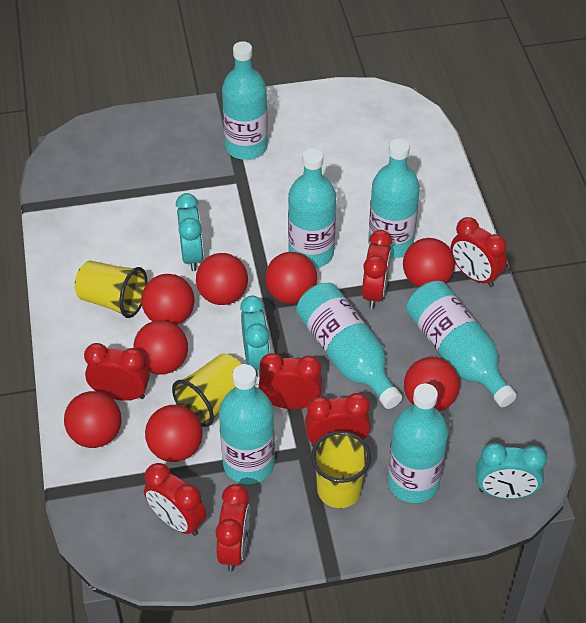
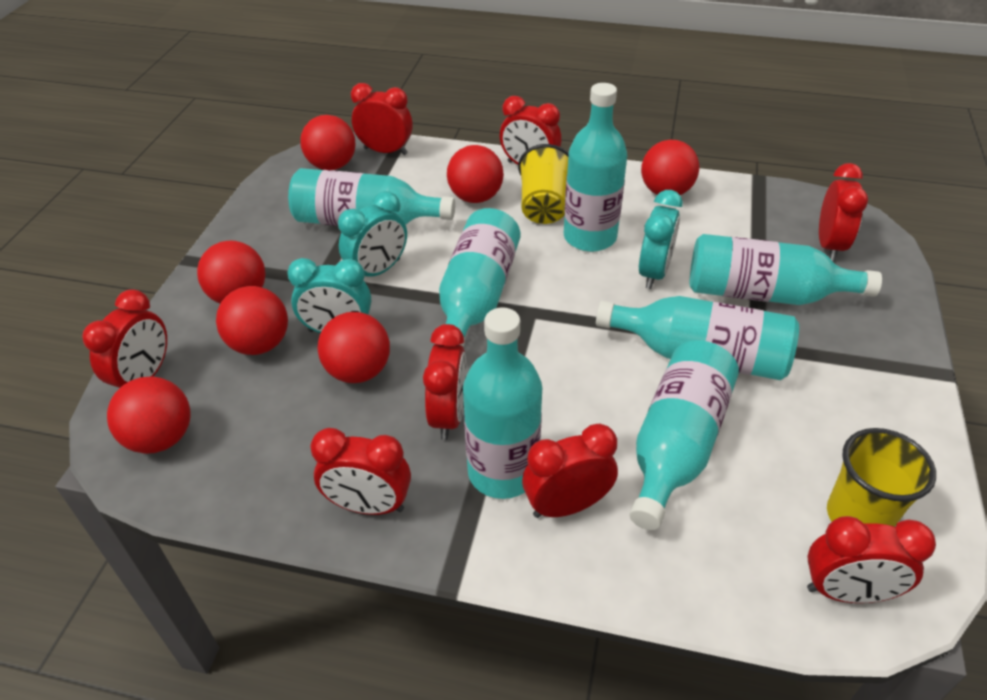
red ball: 8 -> 7
red clock: 7 -> 8
yellow cup: 3 -> 2

